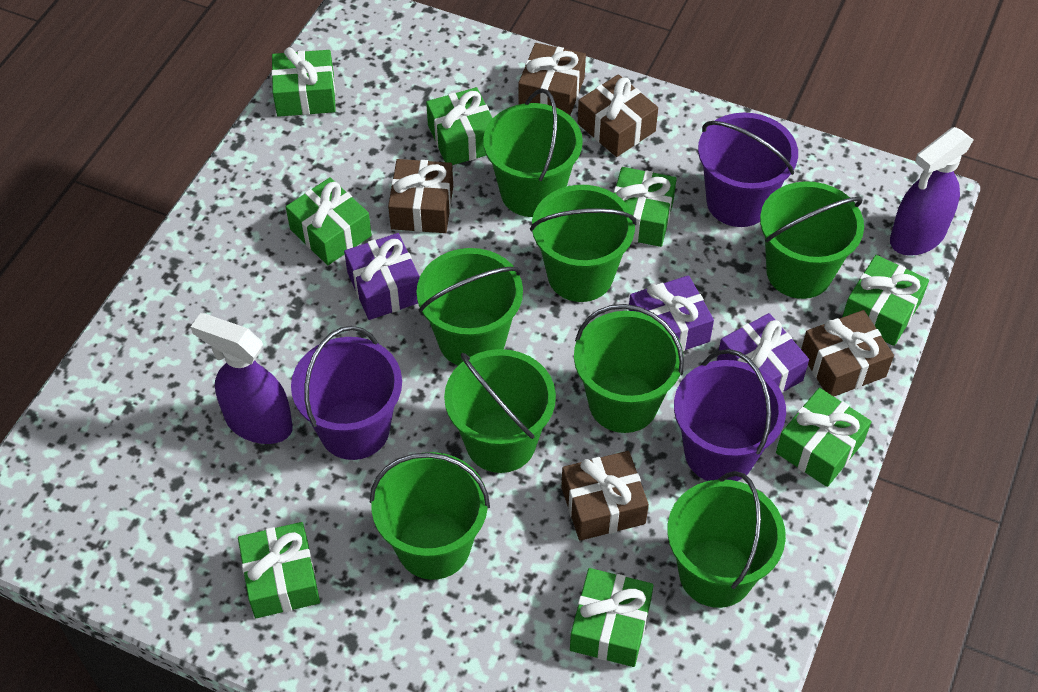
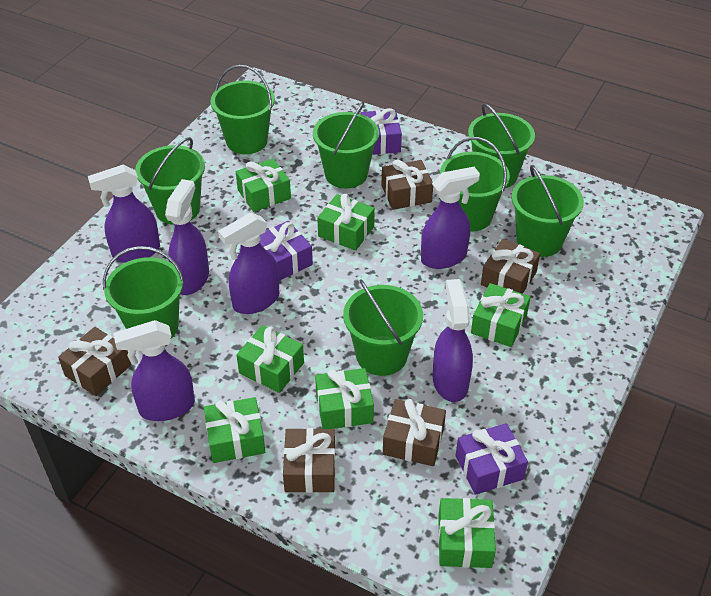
green gift: 8 -> 7
purple bucket: 3 -> 0
purple spray bottle: 2 -> 6

